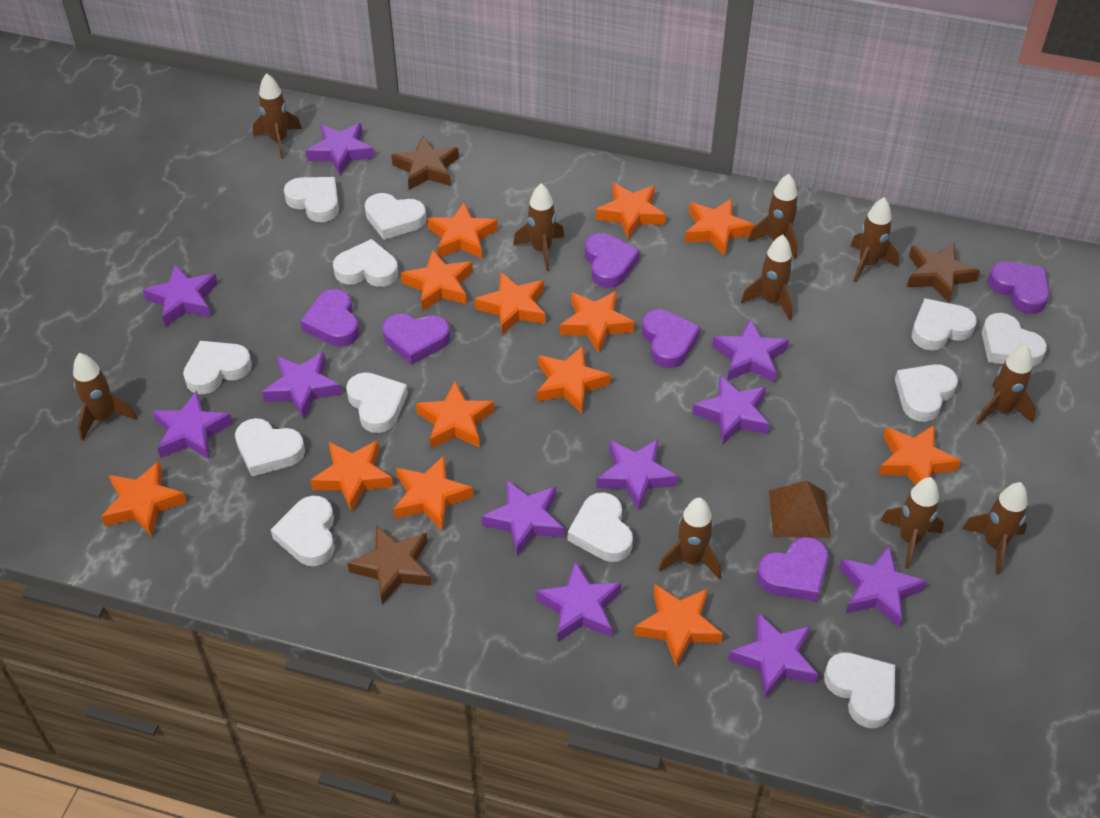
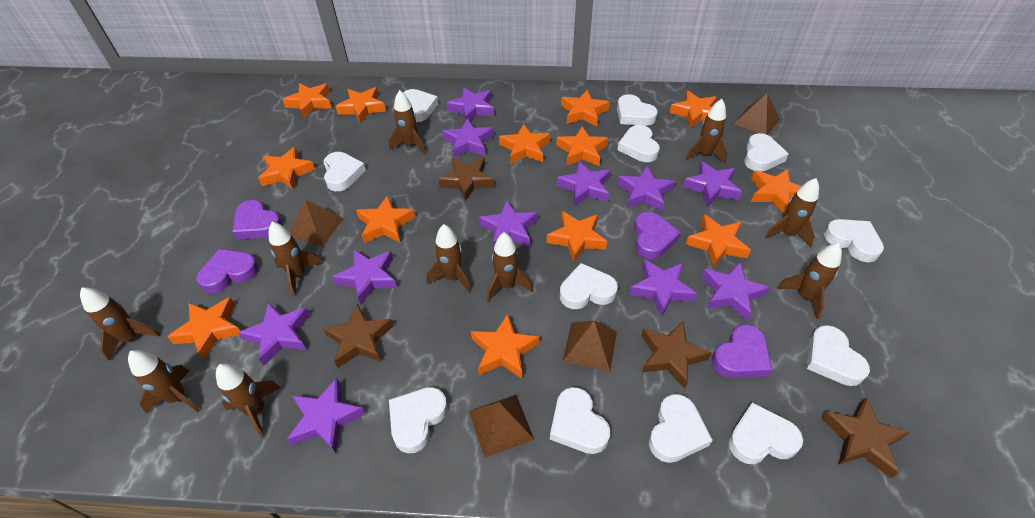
brown pyramid: 1 -> 4
brown star: 3 -> 4
purple heart: 6 -> 4

